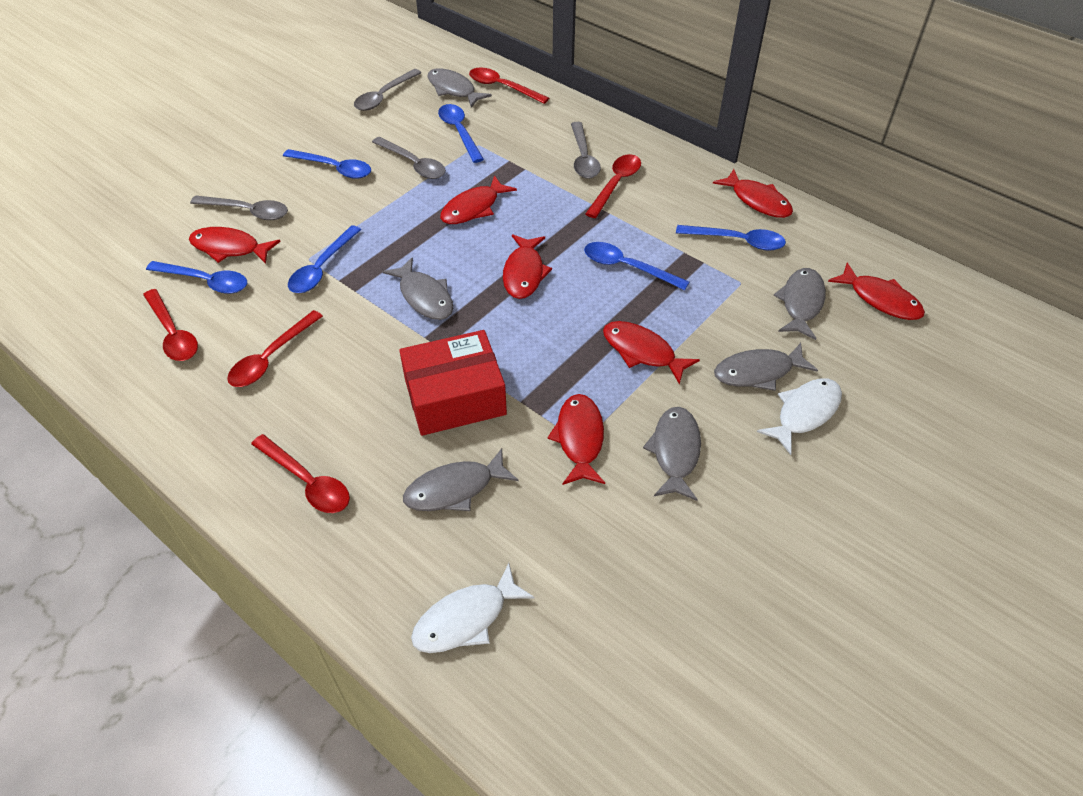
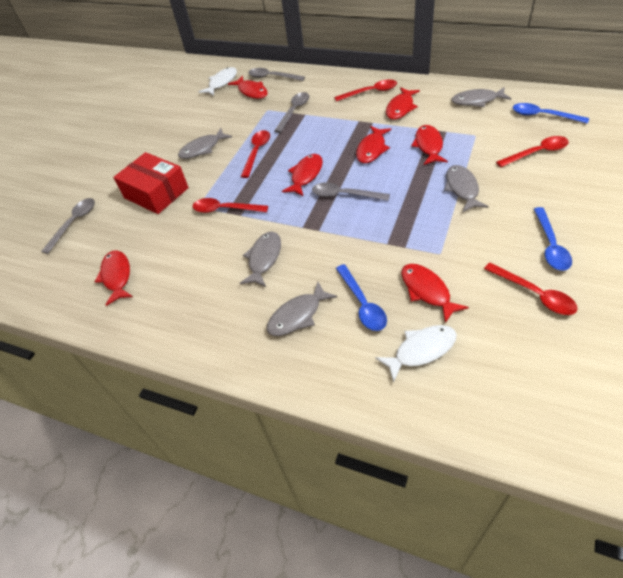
blue spoon: 6 -> 3
grey fish: 6 -> 5

